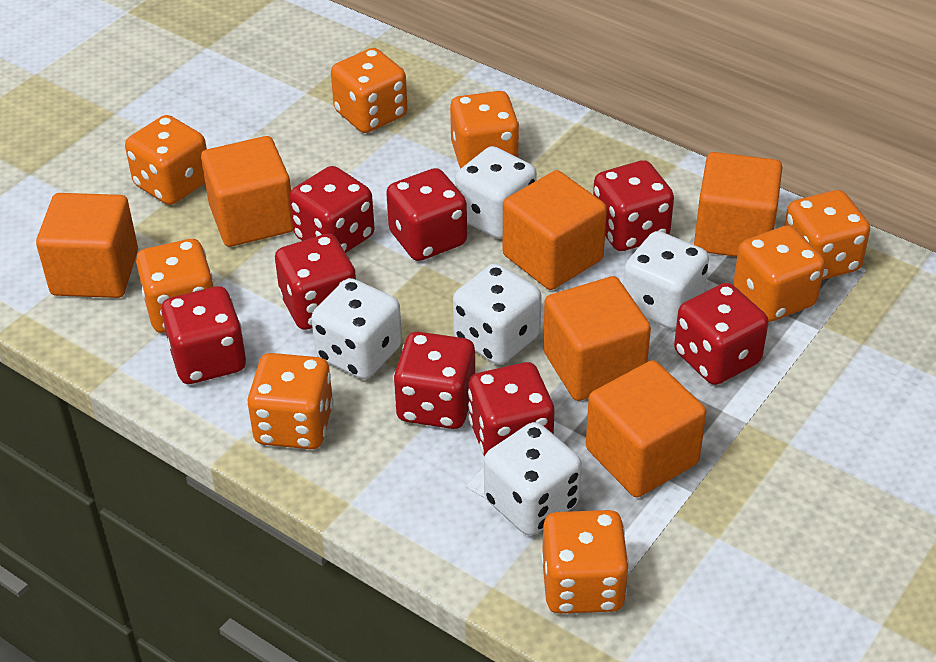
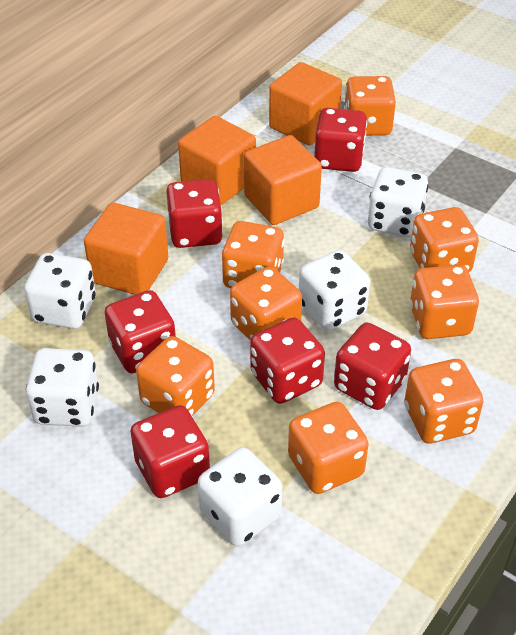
orange cube: 6 -> 4
red dice: 8 -> 6

